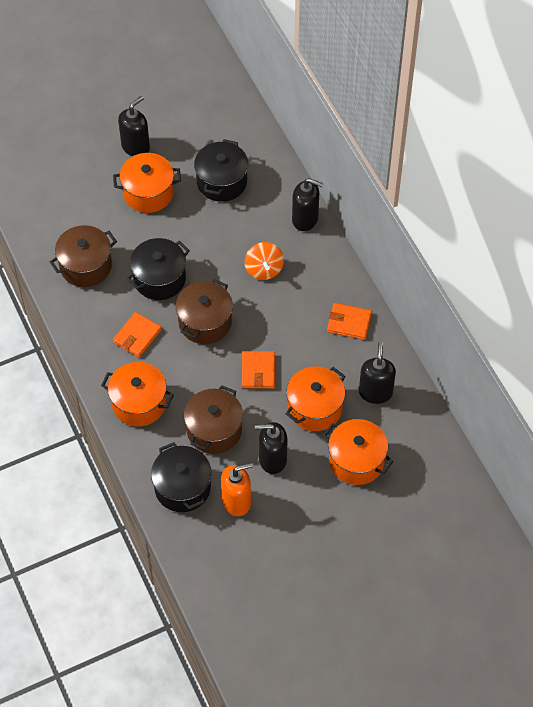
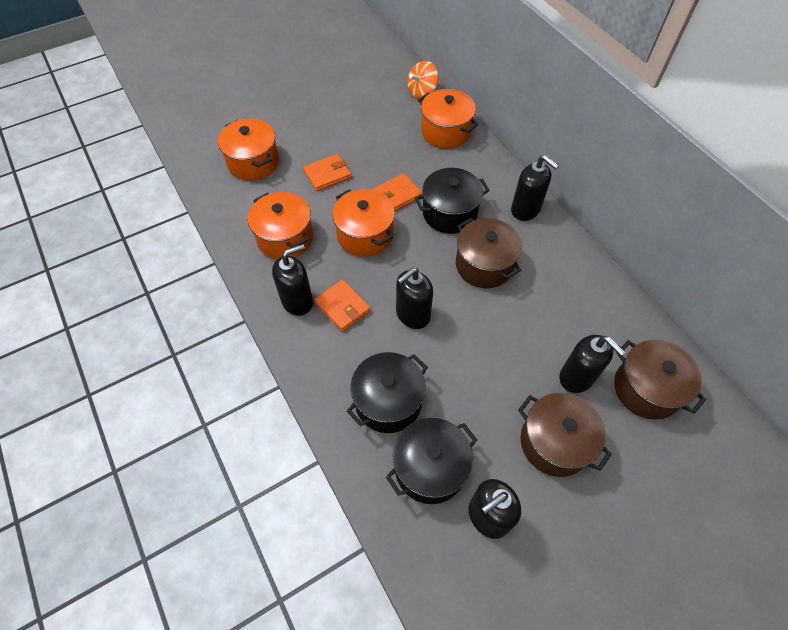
black soap dispenser: 4 -> 5
orange soap dispenser: 1 -> 0

